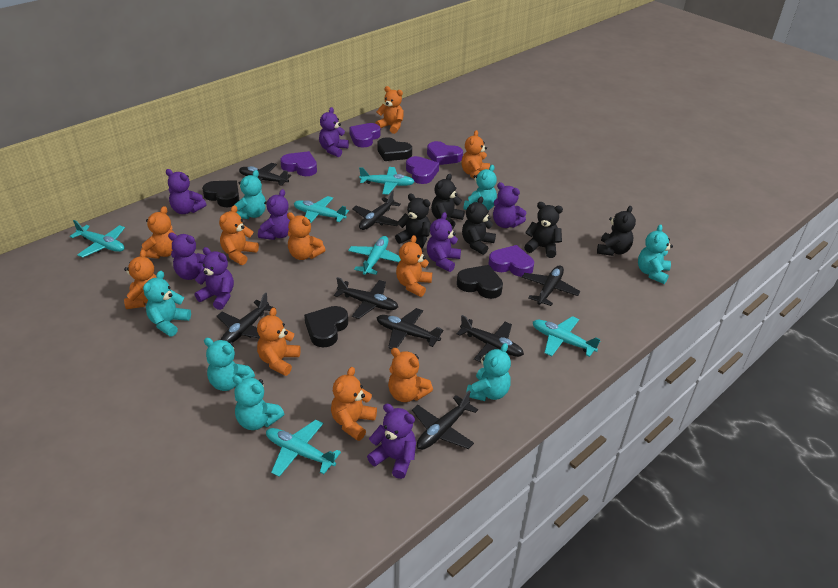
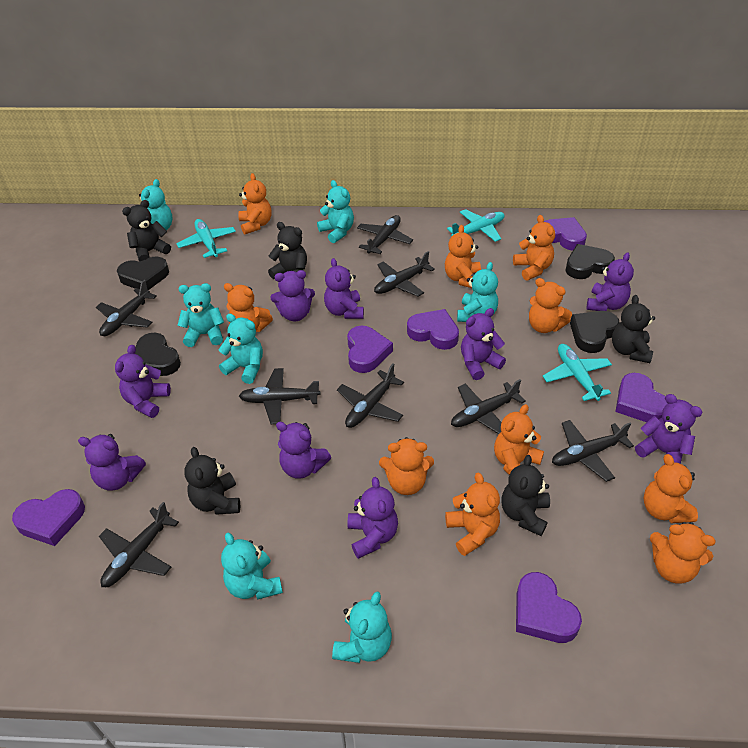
purple heart: 5 -> 6
purple teddy bear: 8 -> 9
turquoise plane: 6 -> 3

